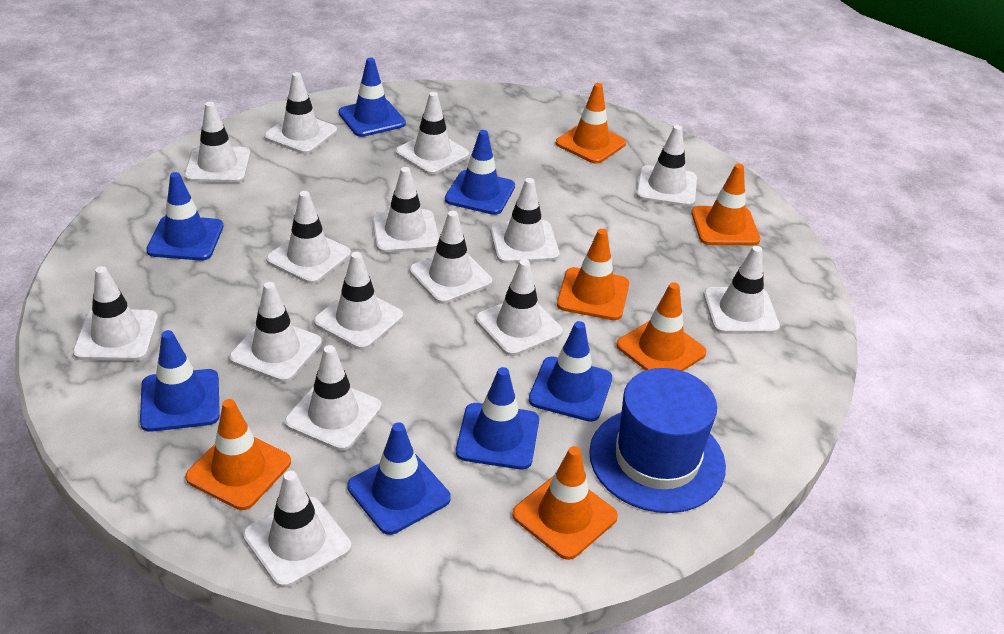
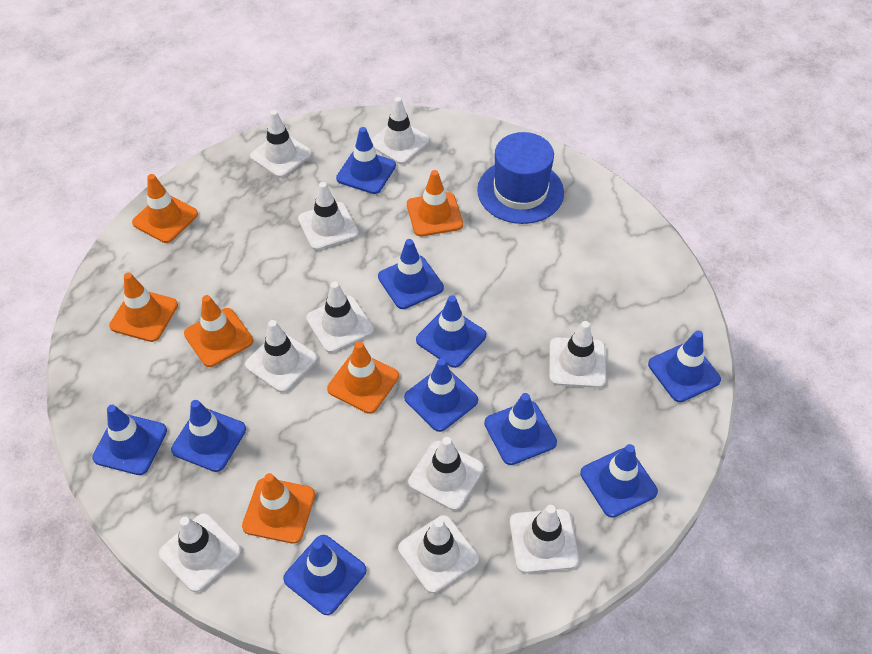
blue traffic cone: 7 -> 10
white traffic cone: 15 -> 10

